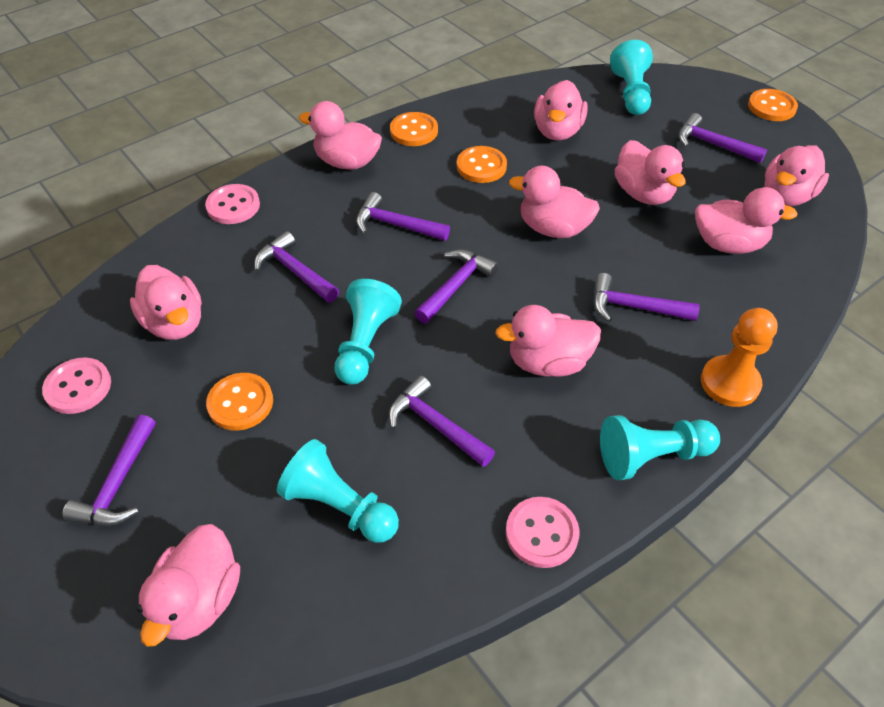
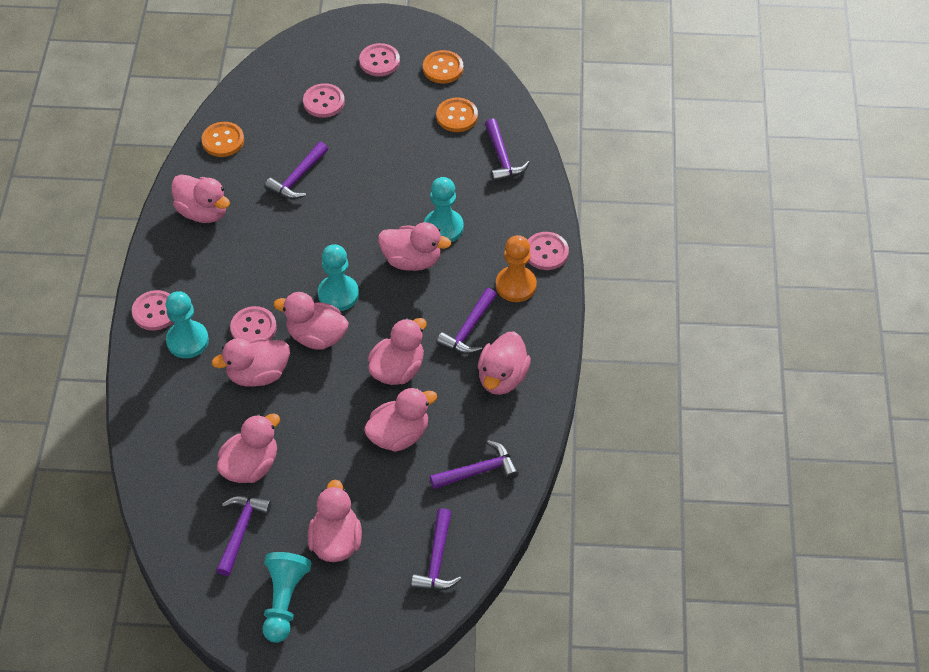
orange button: 4 -> 3
pink button: 3 -> 5
purple hammer: 7 -> 6

